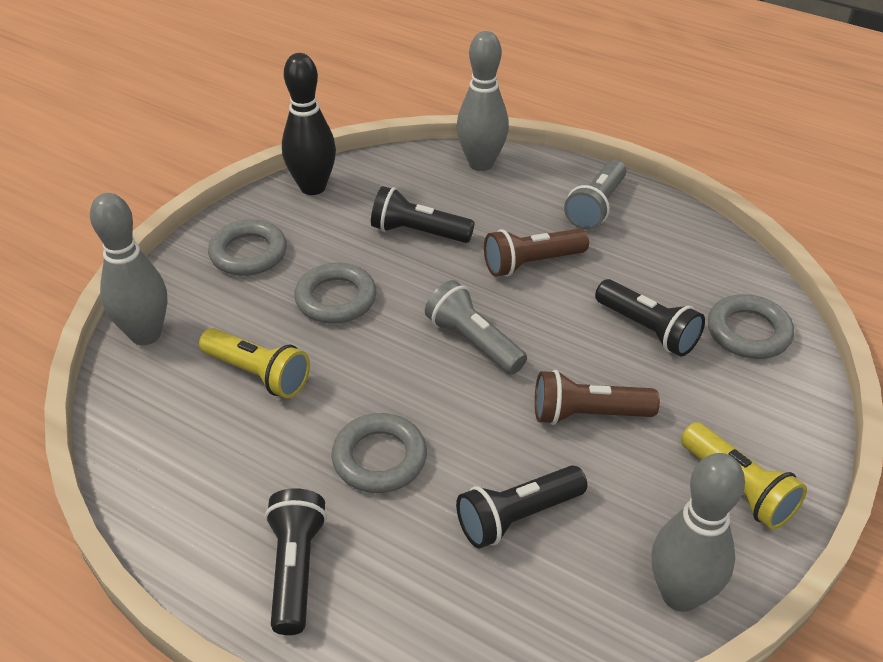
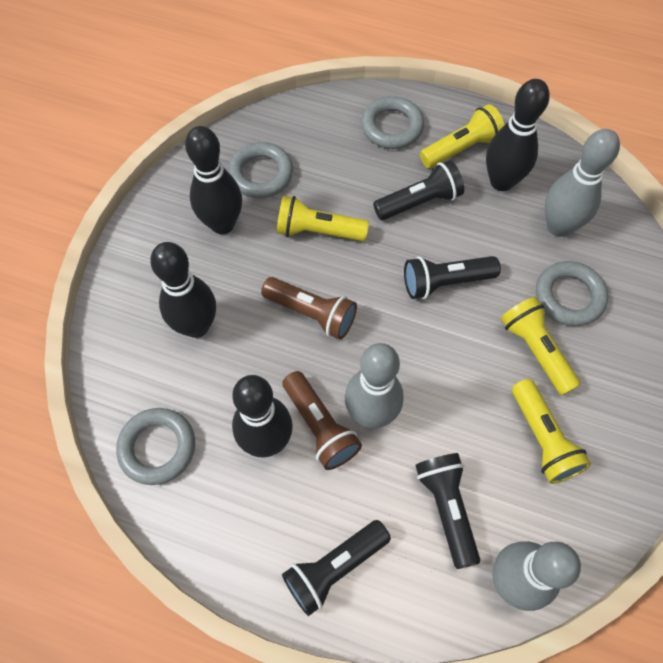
black bowling pin: 1 -> 4
grey flashlight: 2 -> 0
yellow flashlight: 2 -> 4

